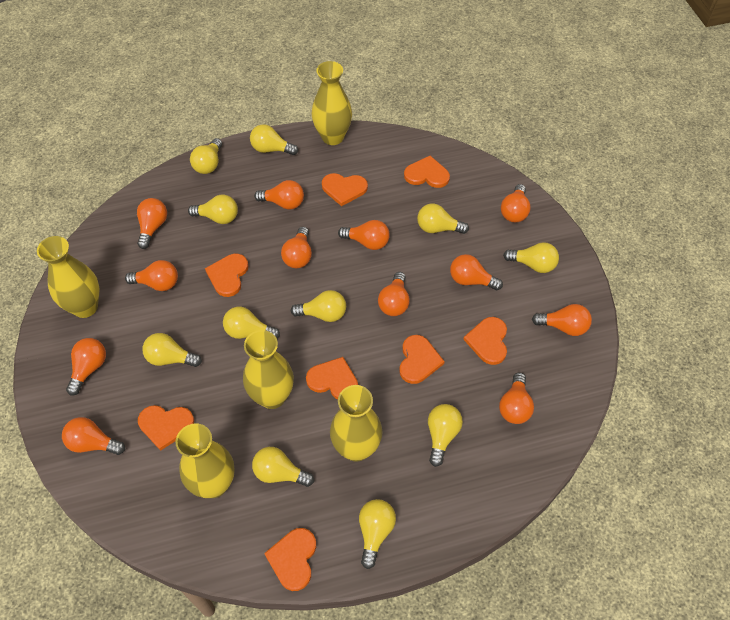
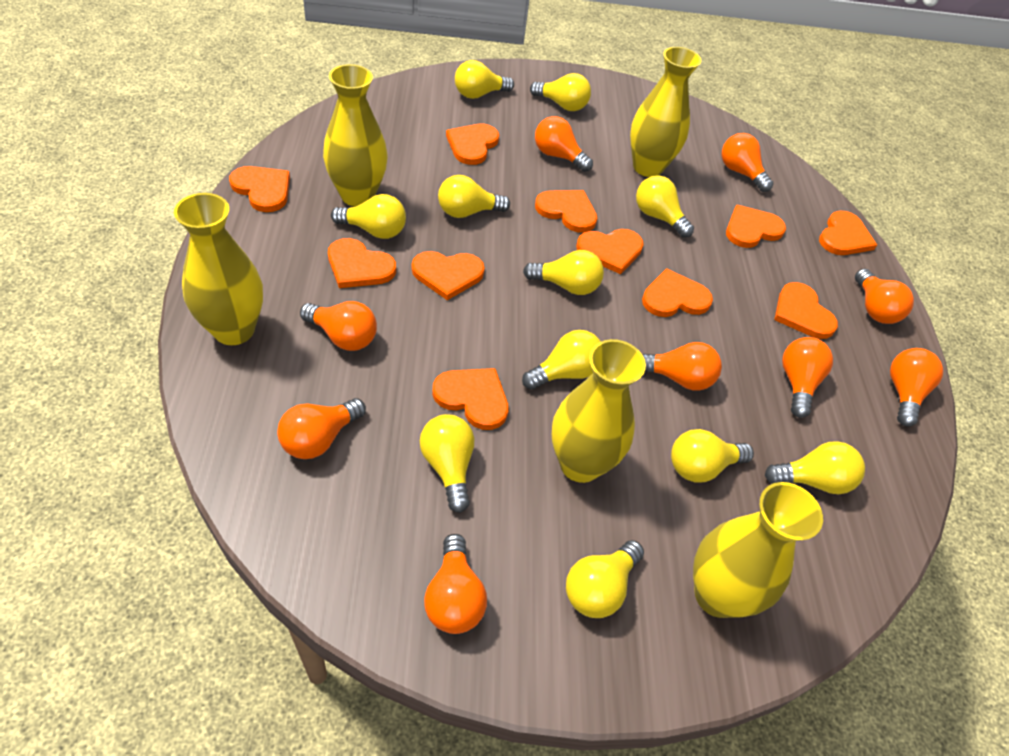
orange heart: 8 -> 11
orange light bulb: 12 -> 9

